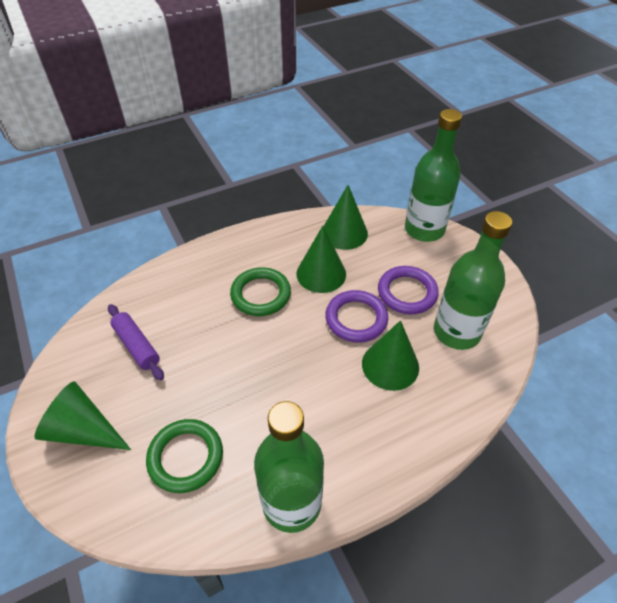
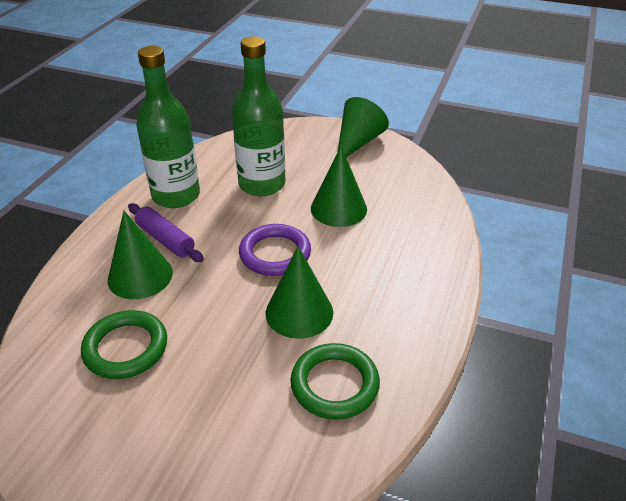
green bottle: 3 -> 2
purple ring: 2 -> 1

